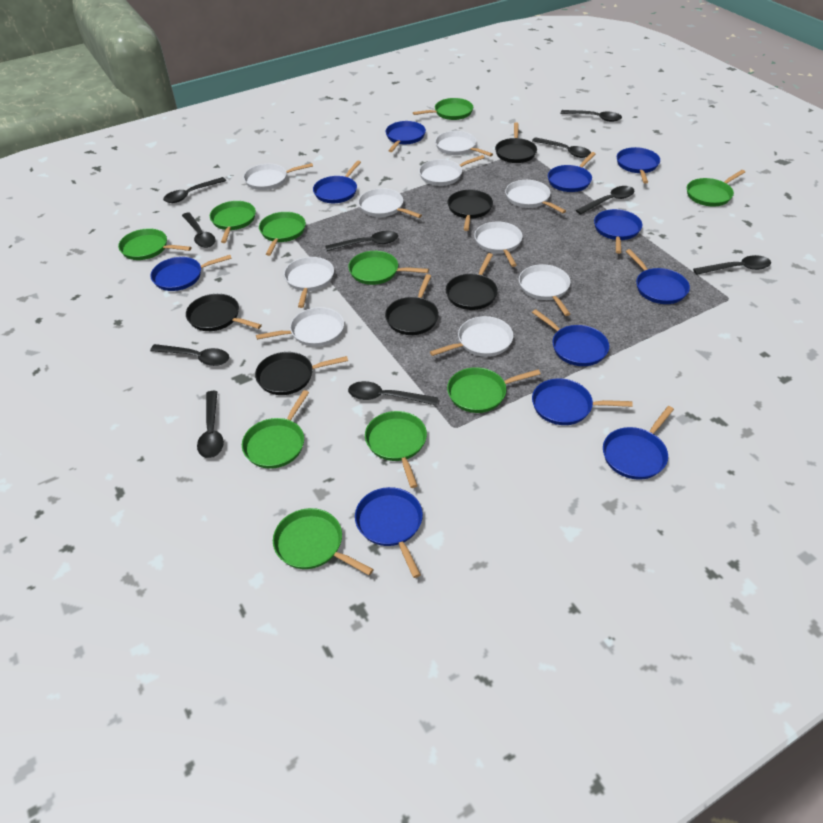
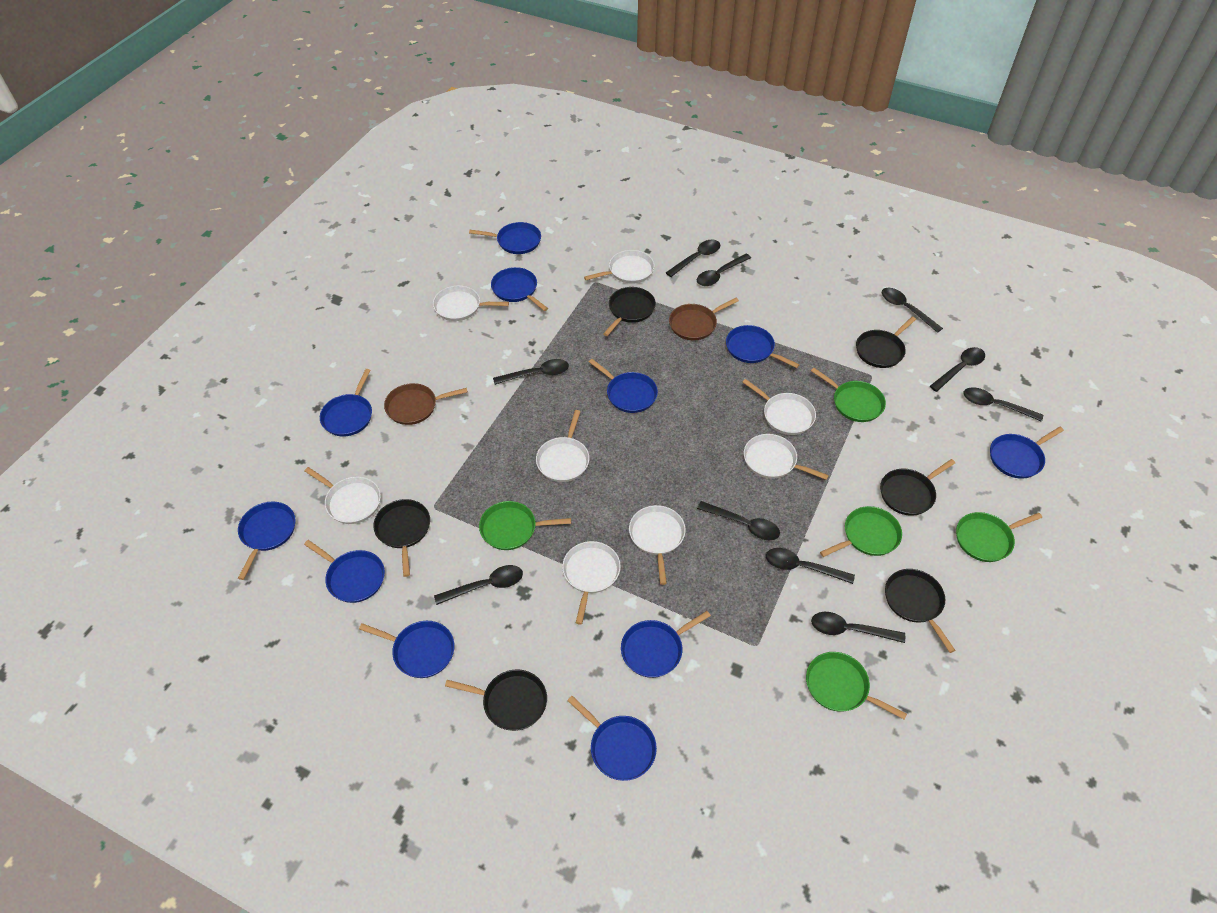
brown pan: 0 -> 2
green pan: 10 -> 5
white pan: 10 -> 8

